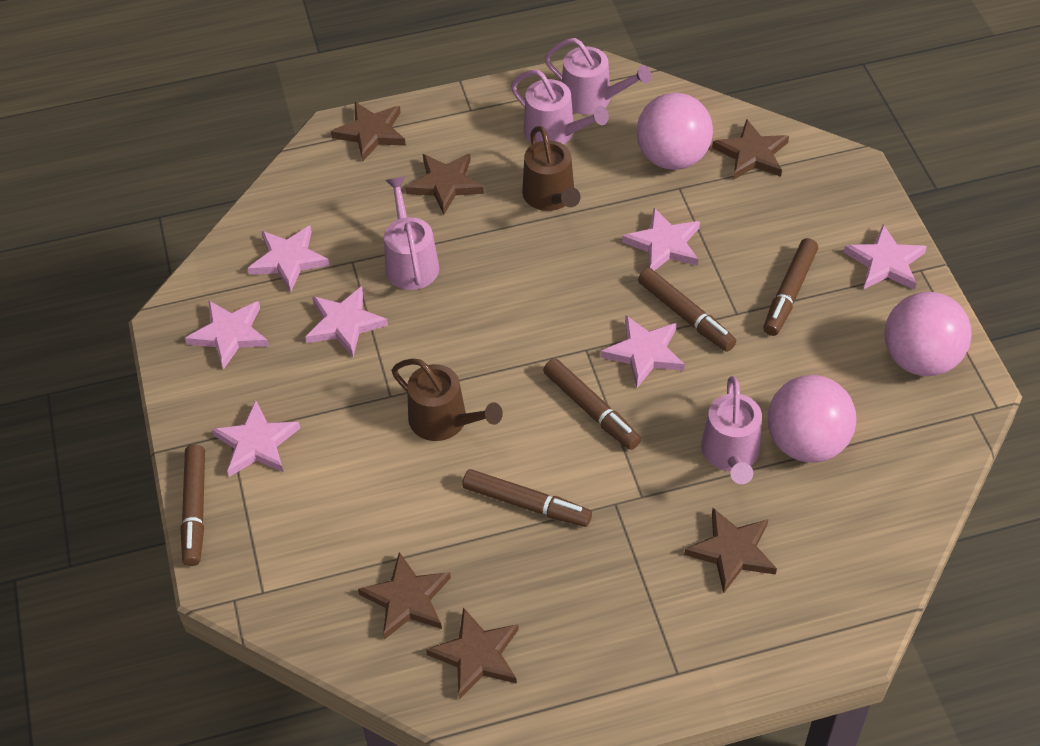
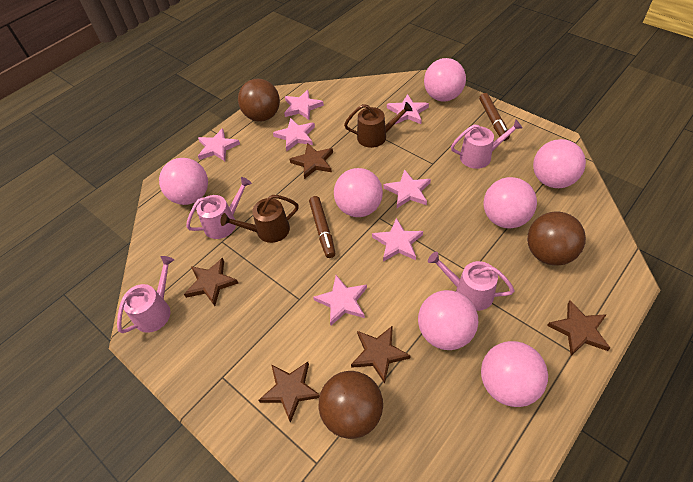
brown ball: 0 -> 3
brown marker: 5 -> 2
brown star: 6 -> 5
pink ball: 3 -> 7

